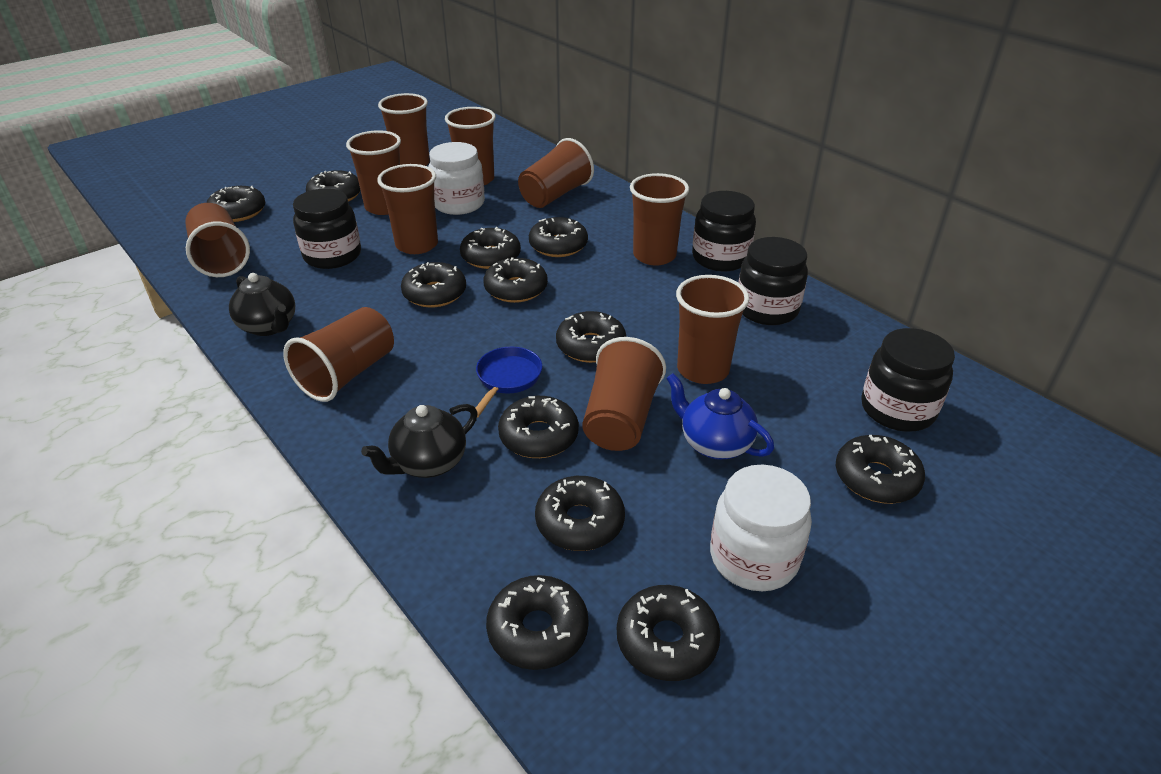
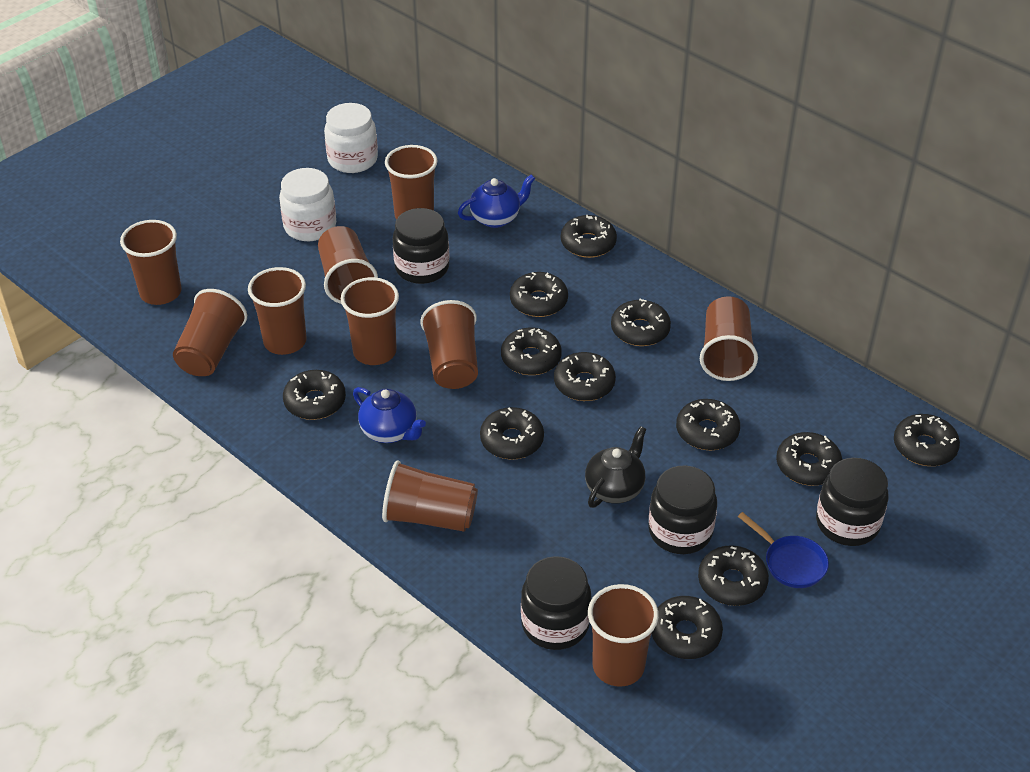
black teapot: 2 -> 1
blue teapot: 1 -> 2

